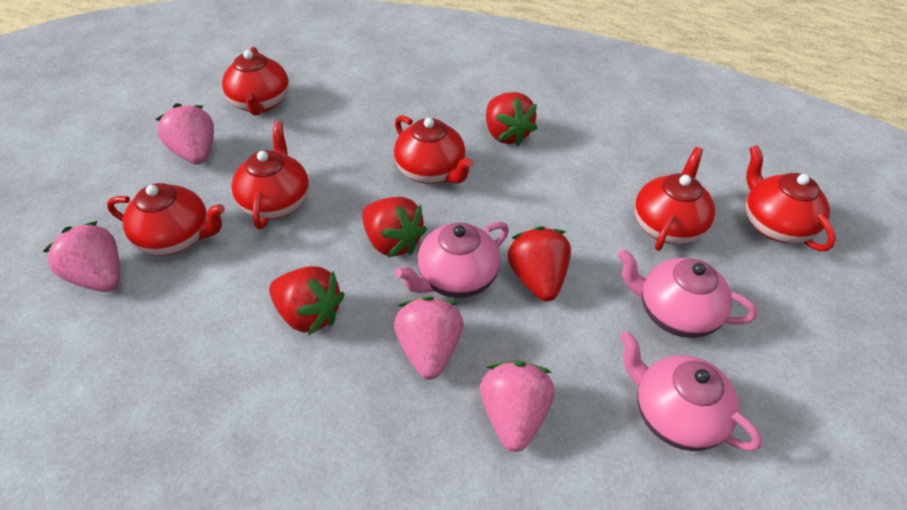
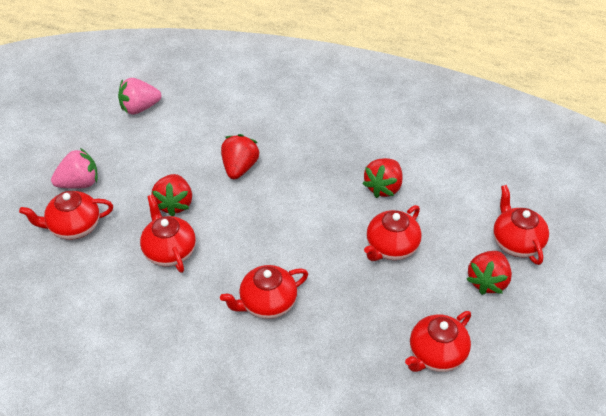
pink strawberry: 4 -> 2
pink teapot: 3 -> 0

